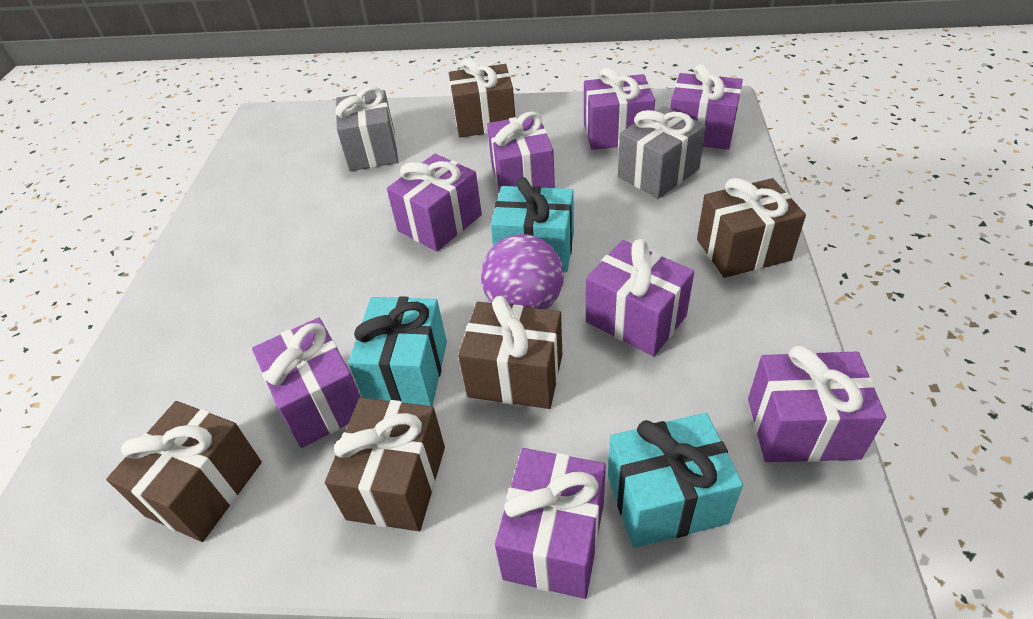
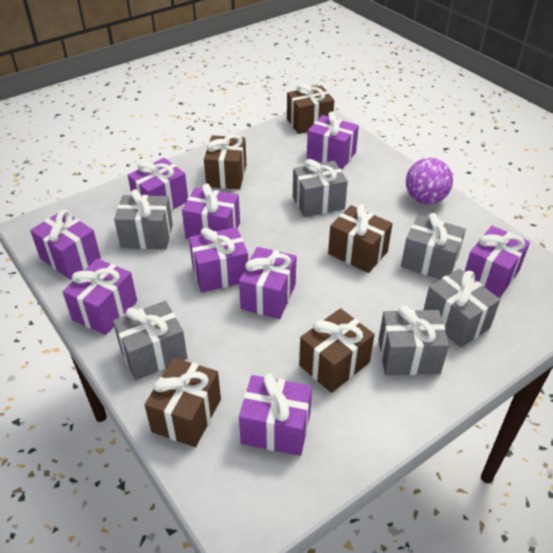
grey gift: 2 -> 6
purple gift: 8 -> 9
turquoise gift: 3 -> 0

